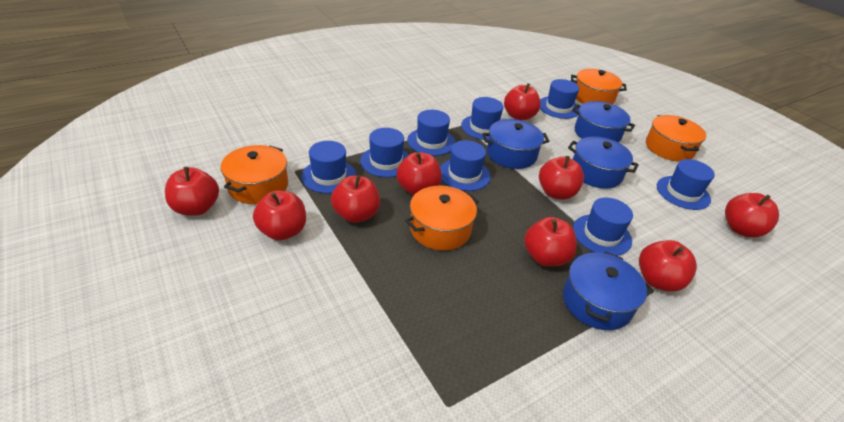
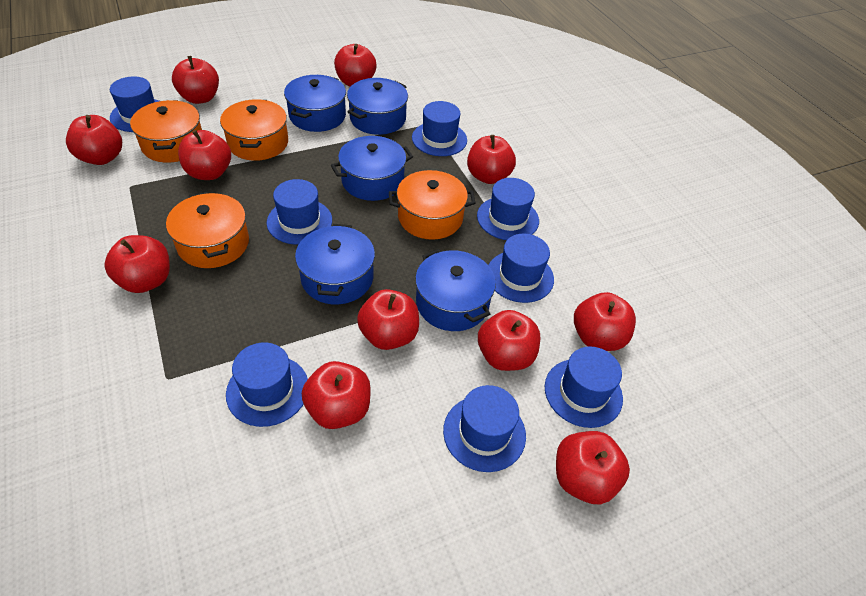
blue pot: 4 -> 5
red apple: 9 -> 11

